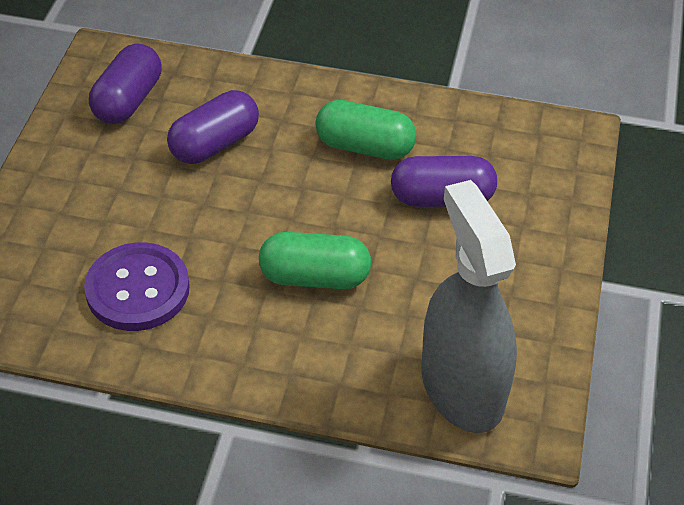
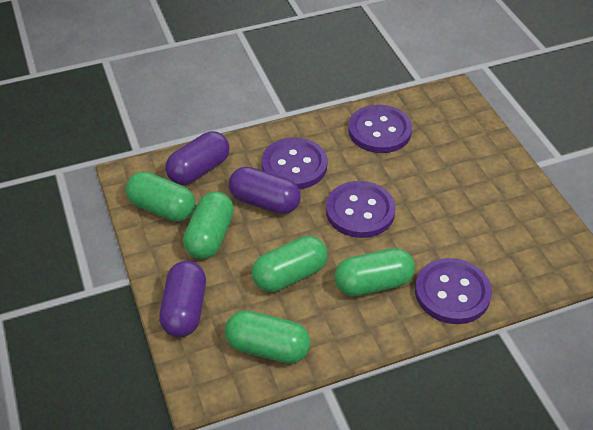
green capsule: 2 -> 5
grey spray bottle: 1 -> 0
purple button: 1 -> 4

